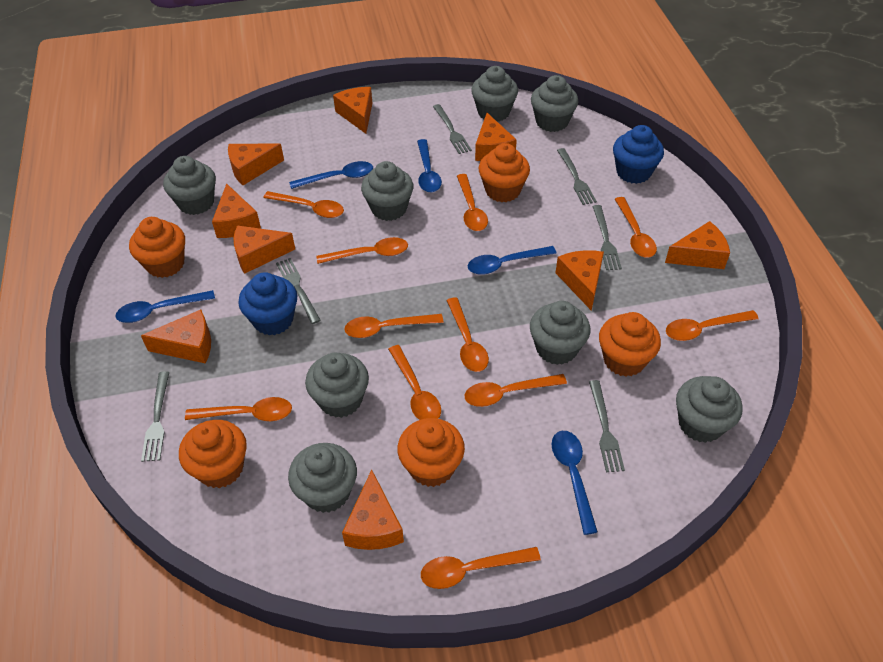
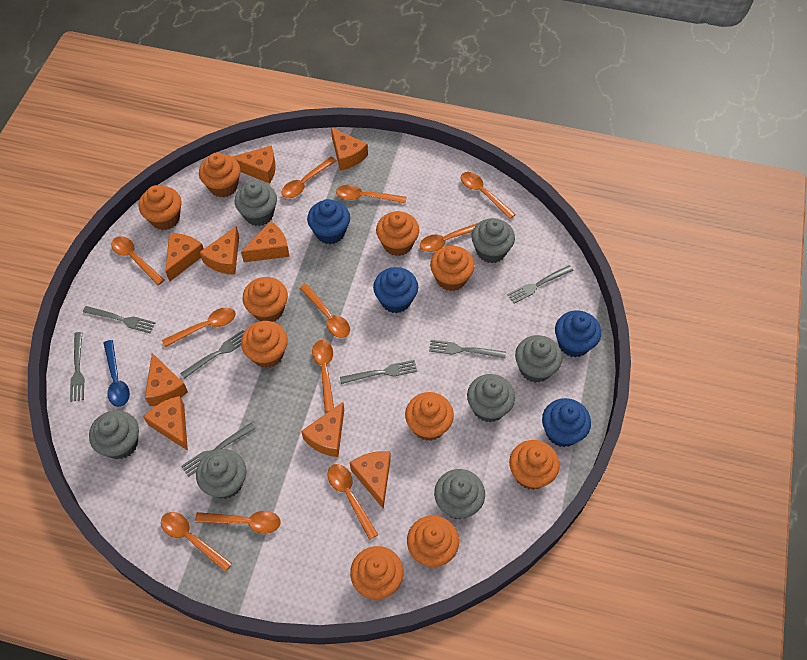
blue cupcake: 2 -> 4
blue spoon: 5 -> 1
grey cupcake: 8 -> 7
grey fork: 6 -> 7
orange cupcake: 5 -> 10

